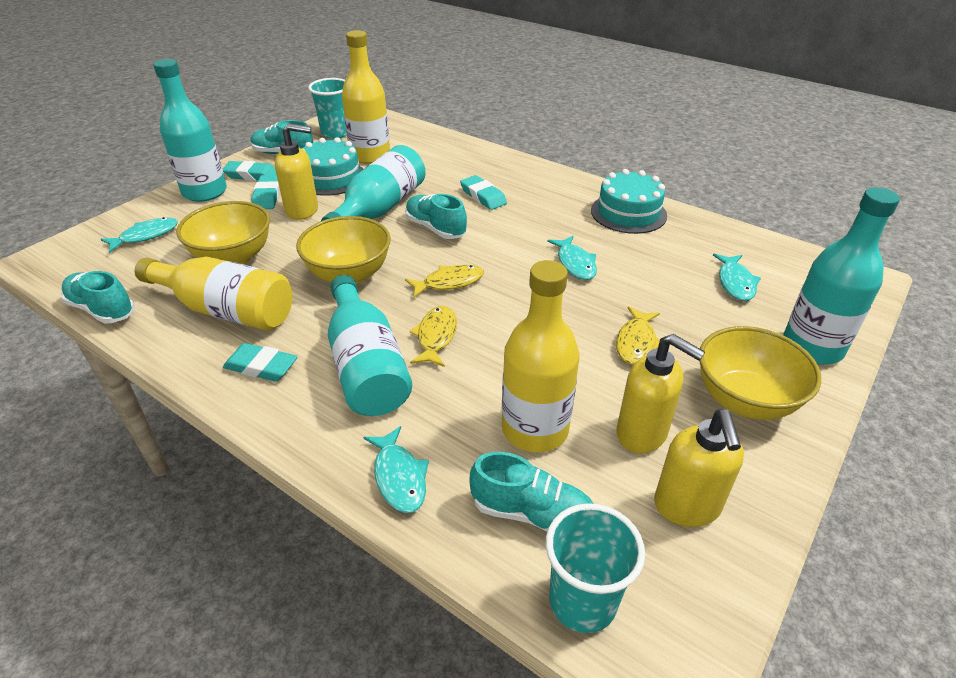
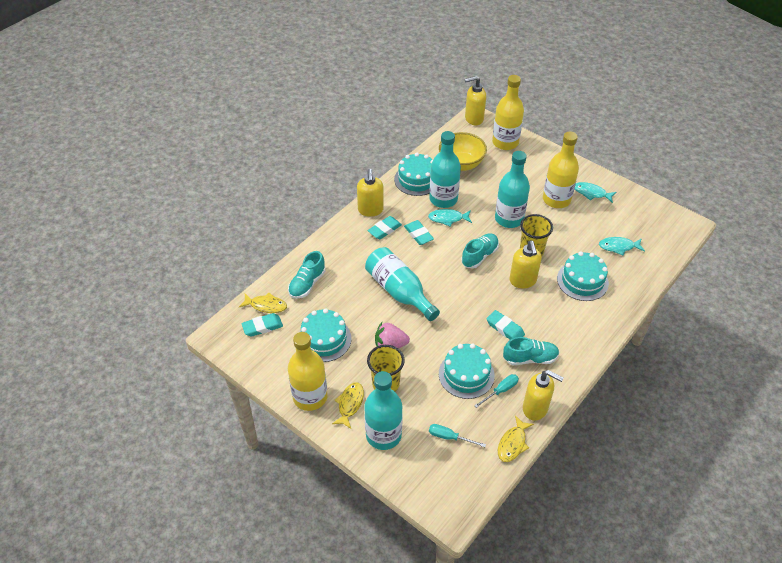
pink strawberry: 0 -> 1
turquoise cake: 2 -> 4
turquoise cup: 2 -> 0
turquoise fish: 4 -> 3
turquoise screwdriver: 0 -> 2
turquoise shoe: 4 -> 3
yellow bowl: 3 -> 1
yellow cup: 0 -> 2
yellow soap dispenser: 3 -> 4

